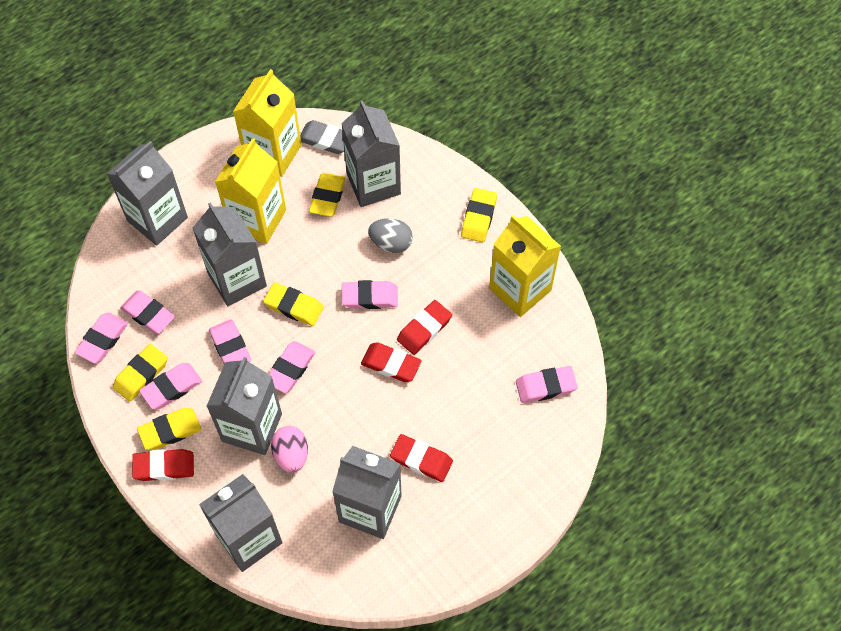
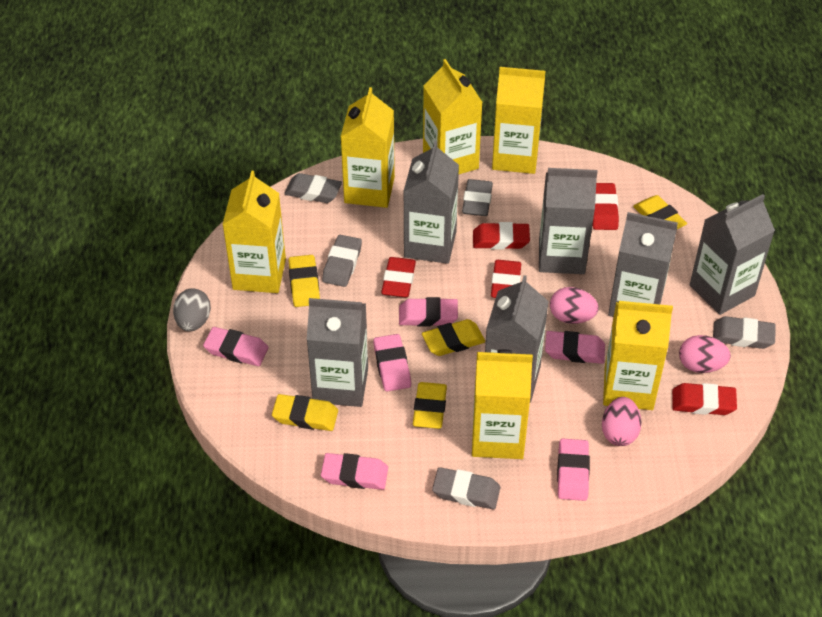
grey eraser: 1 -> 5
pink egg: 1 -> 3
pink eraser: 7 -> 6
red eraser: 4 -> 5
yellow carton: 3 -> 6

